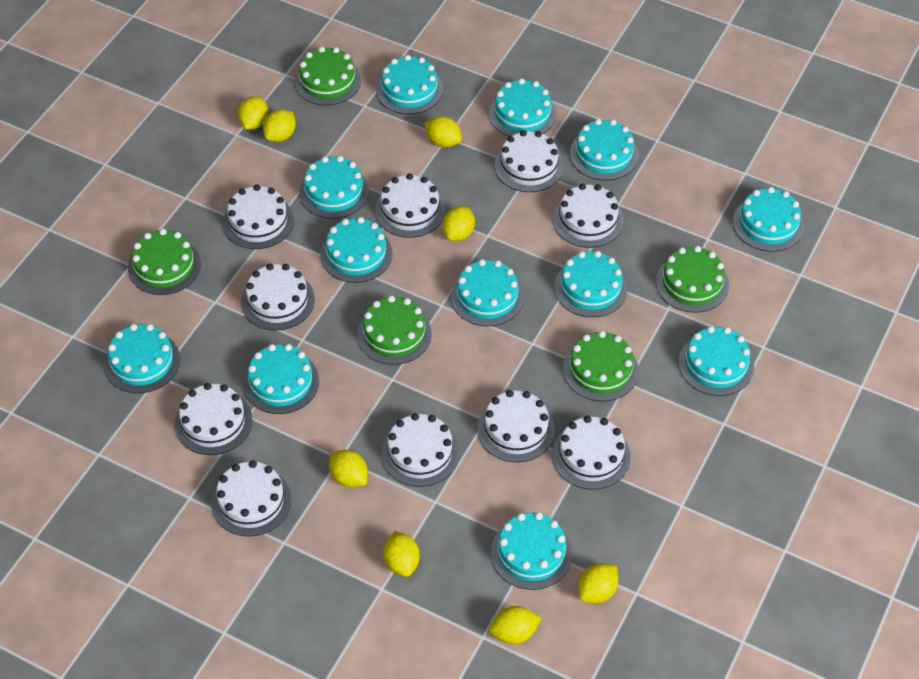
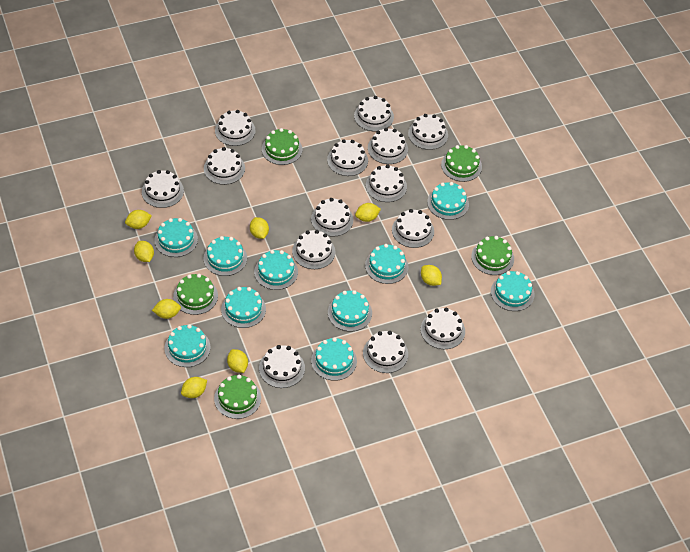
turquoise cake: 12 -> 10
white cake: 10 -> 14

